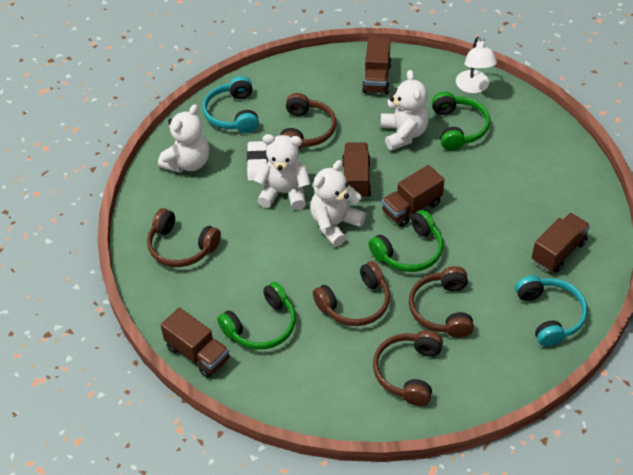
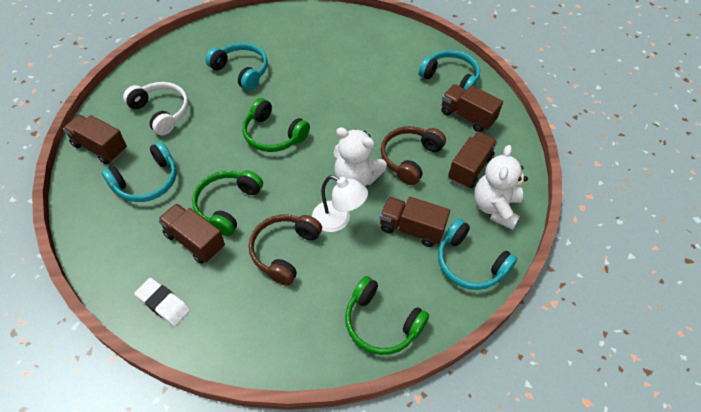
brown headphones: 5 -> 2
turquoise headphones: 2 -> 4
white headphones: 0 -> 1
white teddy bear: 4 -> 2

